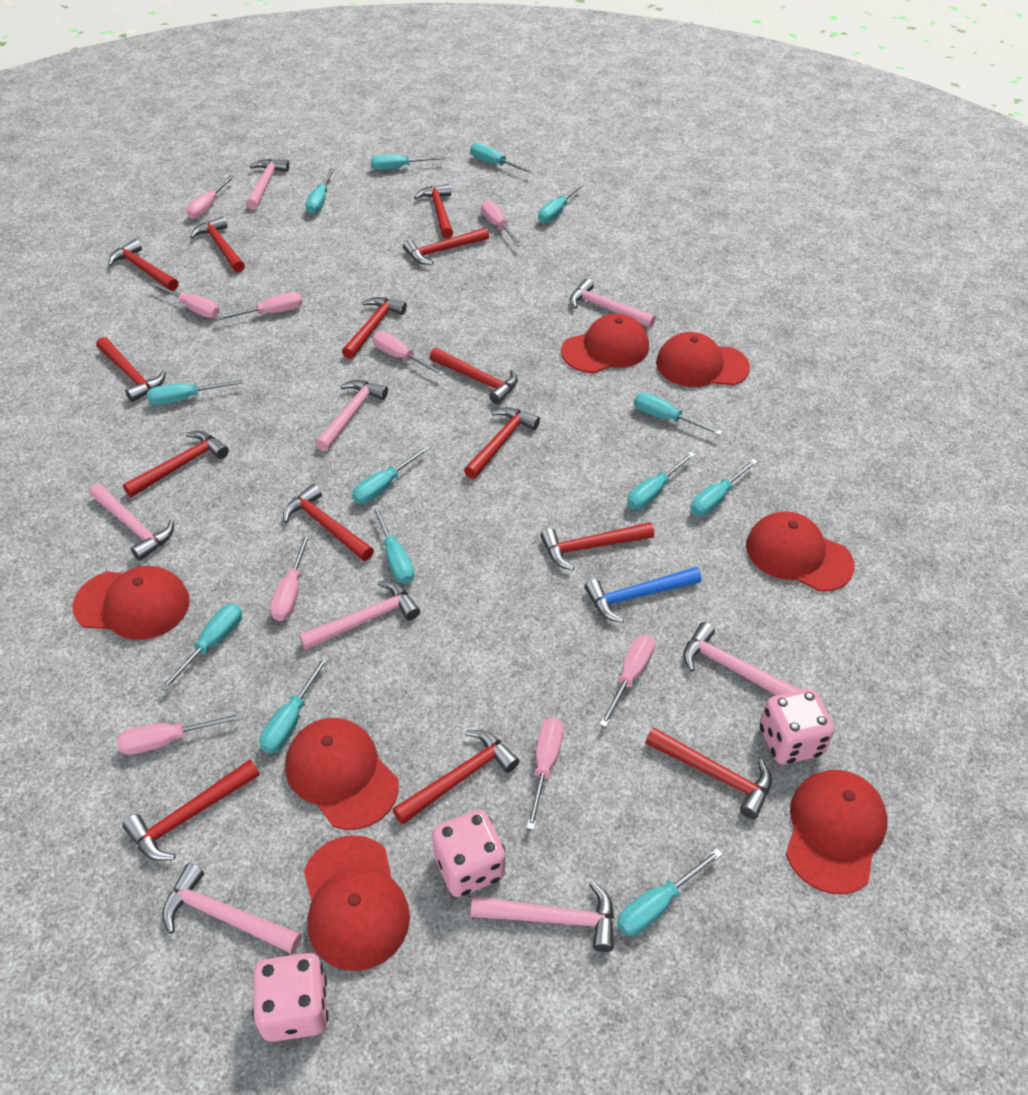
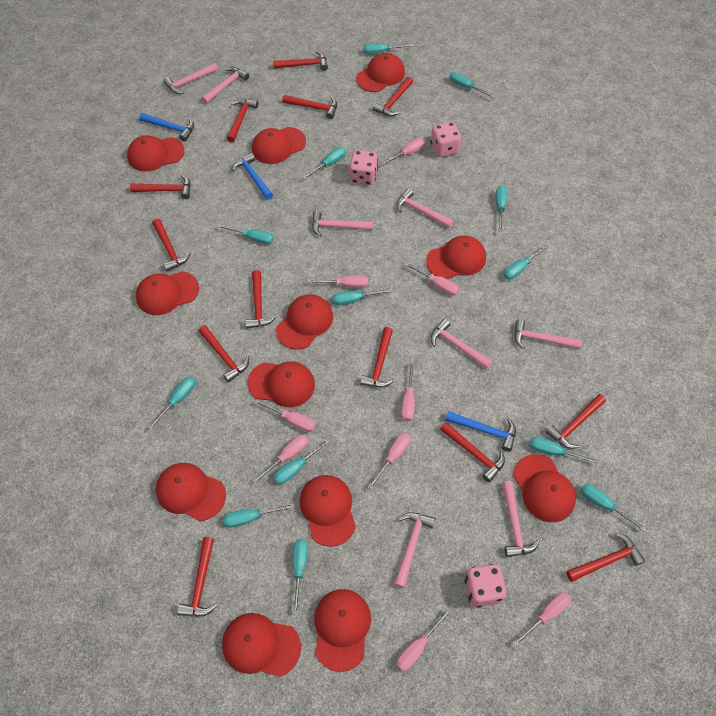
blue hammer: 1 -> 3
red cap: 7 -> 12
red hammer: 14 -> 13

